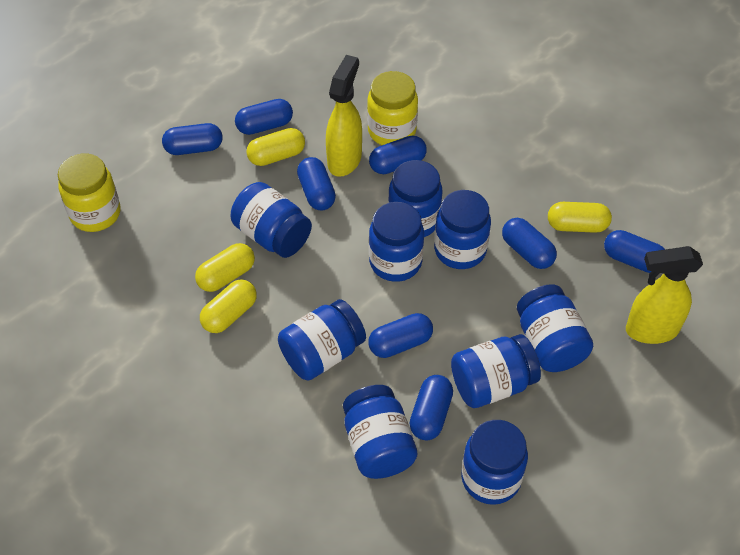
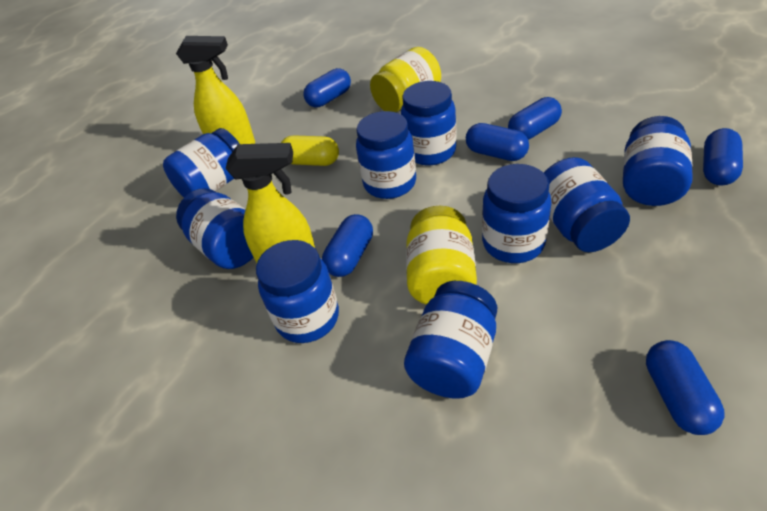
blue capsule: 8 -> 6
yellow capsule: 4 -> 1

